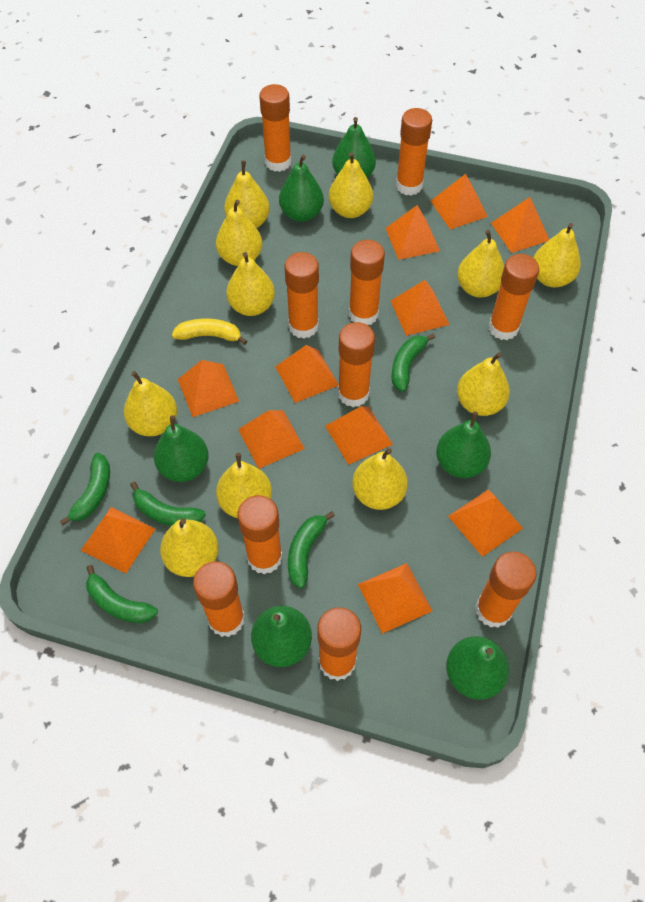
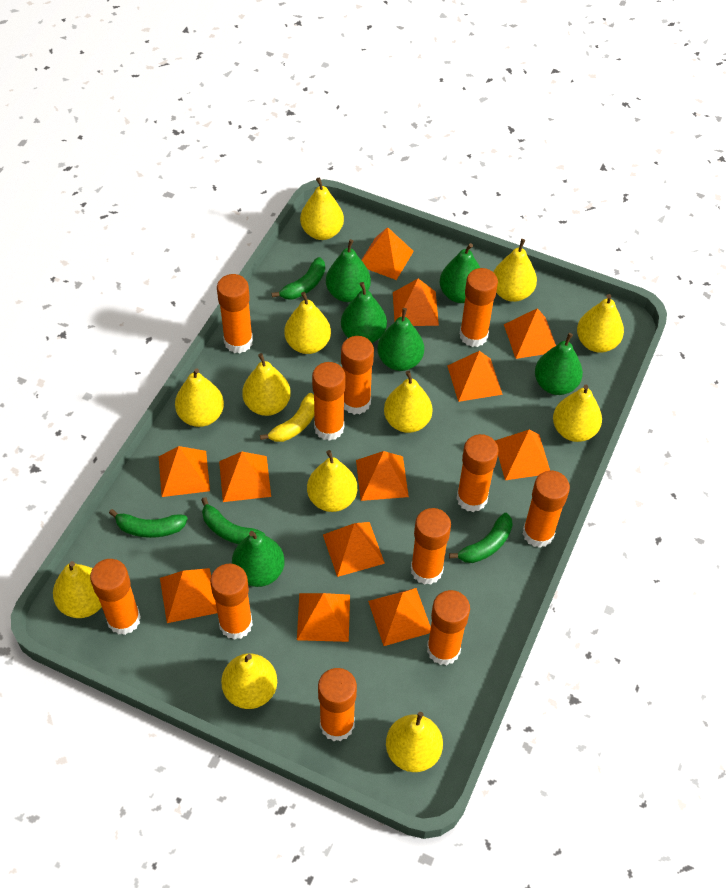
green banana: 5 -> 4
orange glue stick: 10 -> 11
orange pyramid: 11 -> 12
yellow pear: 11 -> 12

